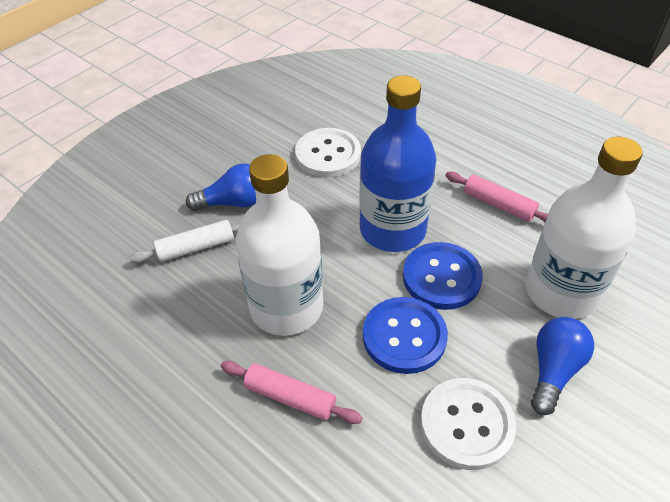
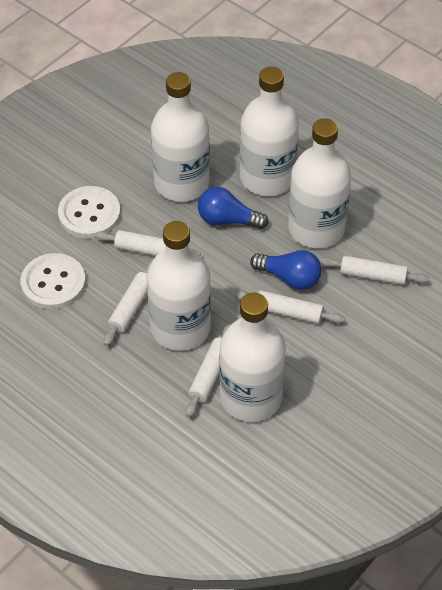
blue bottle: 1 -> 0
blue button: 2 -> 0
pink rolling pin: 2 -> 0
white bottle: 2 -> 5
white rolling pin: 1 -> 5

